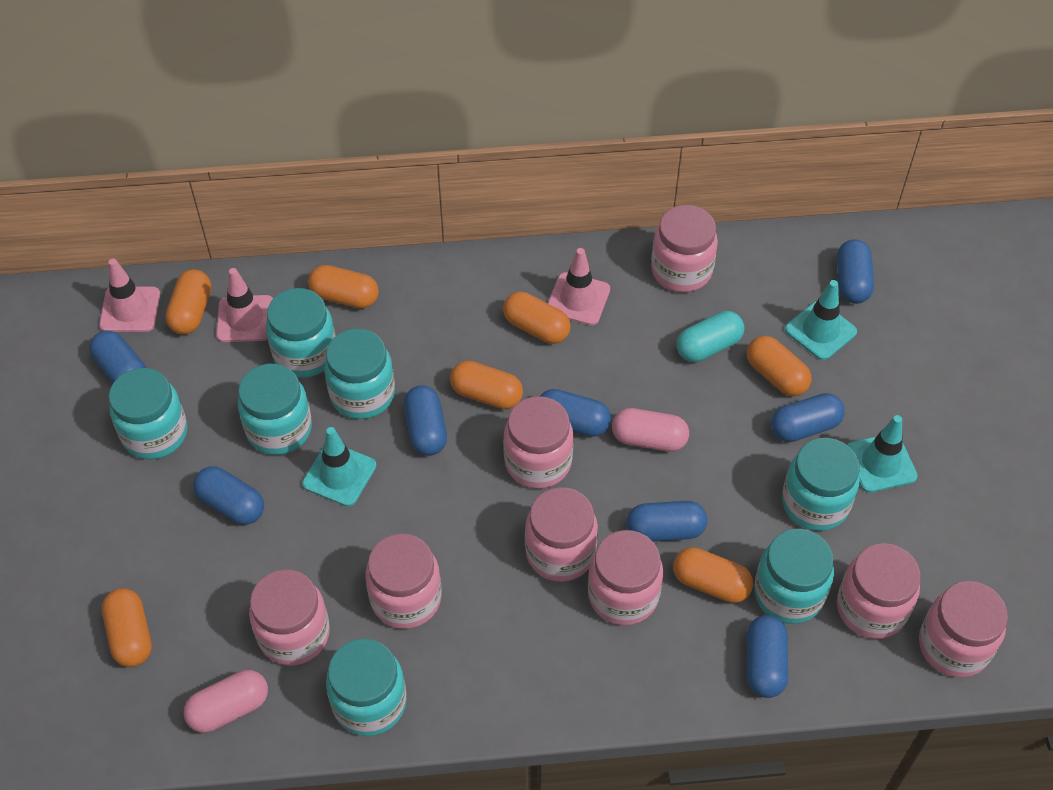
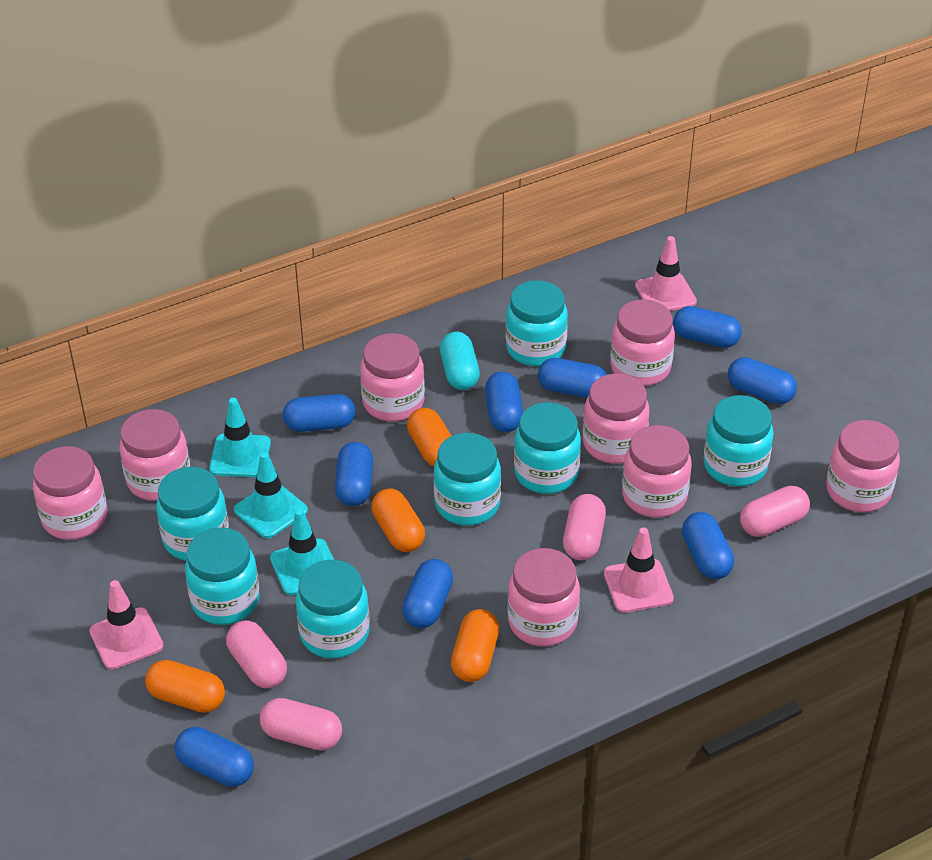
blue capsule: 8 -> 9
orange capsule: 7 -> 4
pink capsule: 2 -> 4

